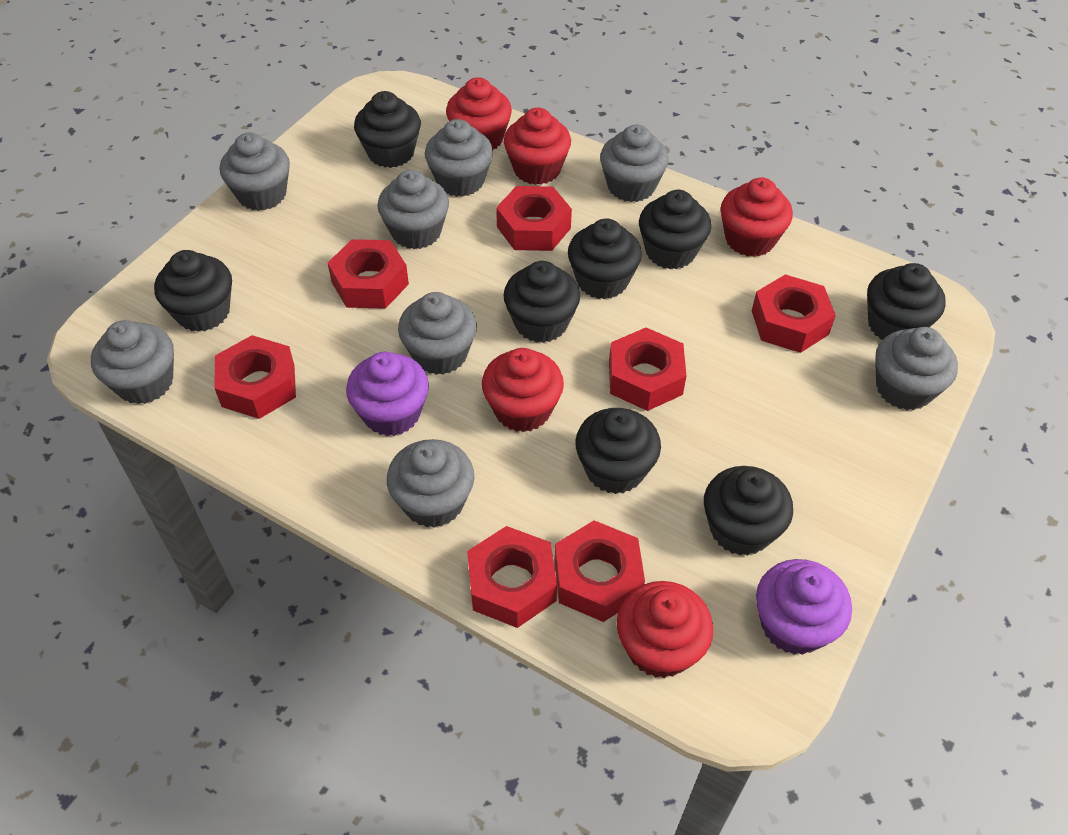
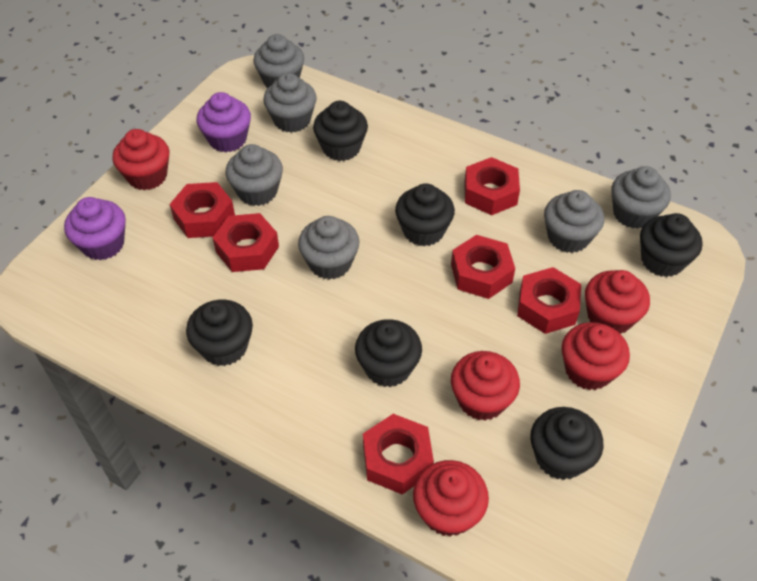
black cupcake: 8 -> 6
grey cupcake: 8 -> 6
red nut: 7 -> 6

